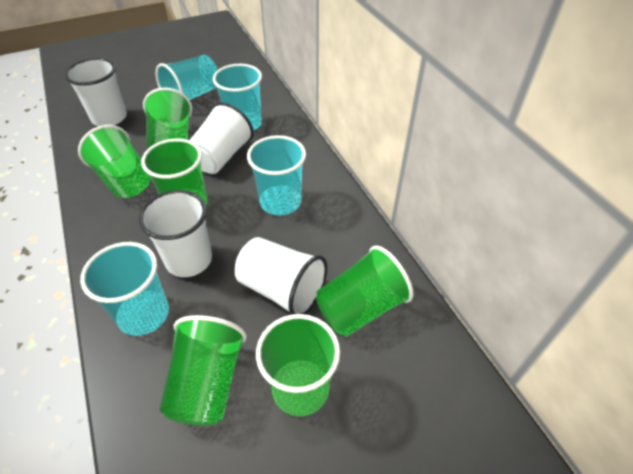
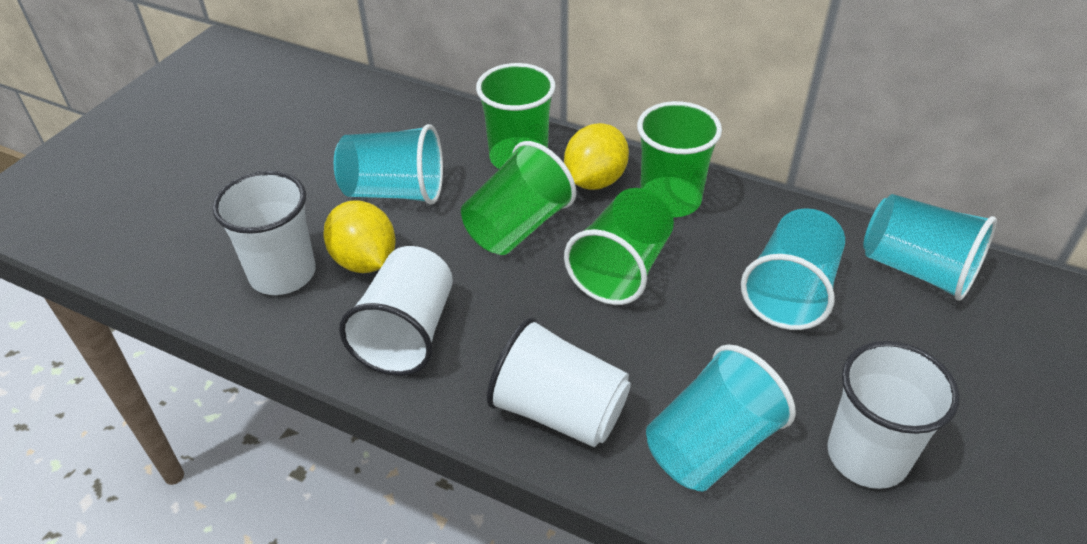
green cup: 6 -> 4
yellow lemon: 0 -> 2

